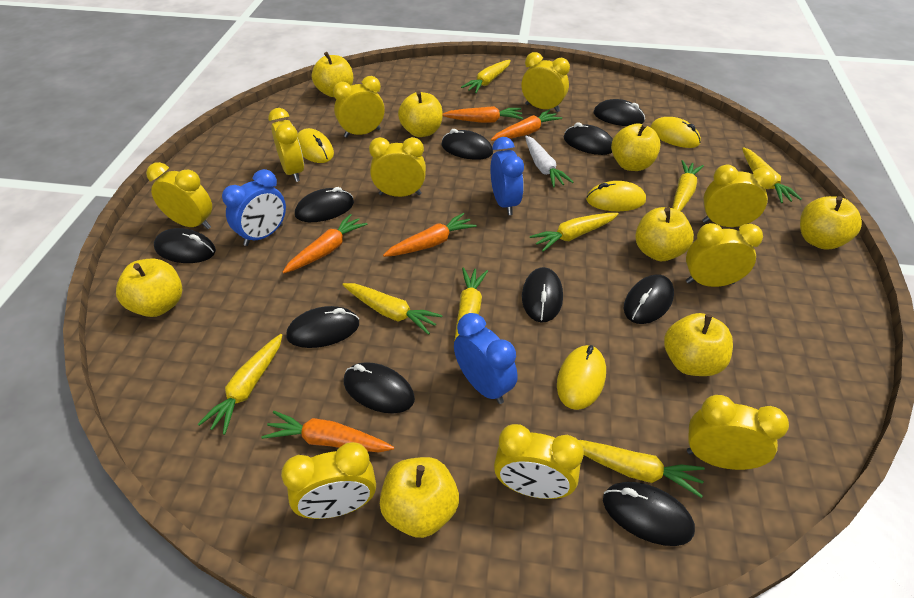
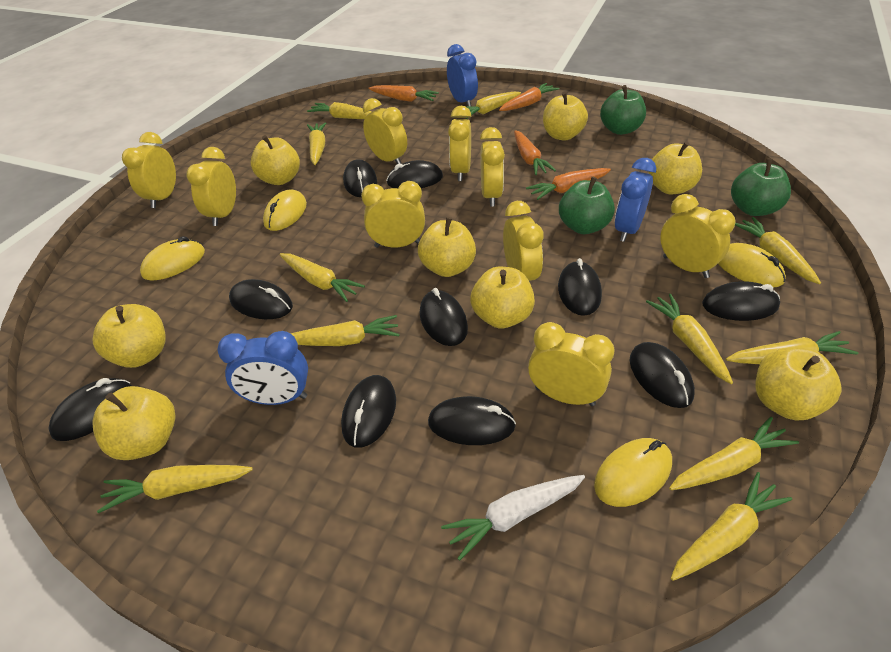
green apple: 0 -> 3
orange carrot: 5 -> 4
yellow carrot: 8 -> 11
yellow clock: 10 -> 9

